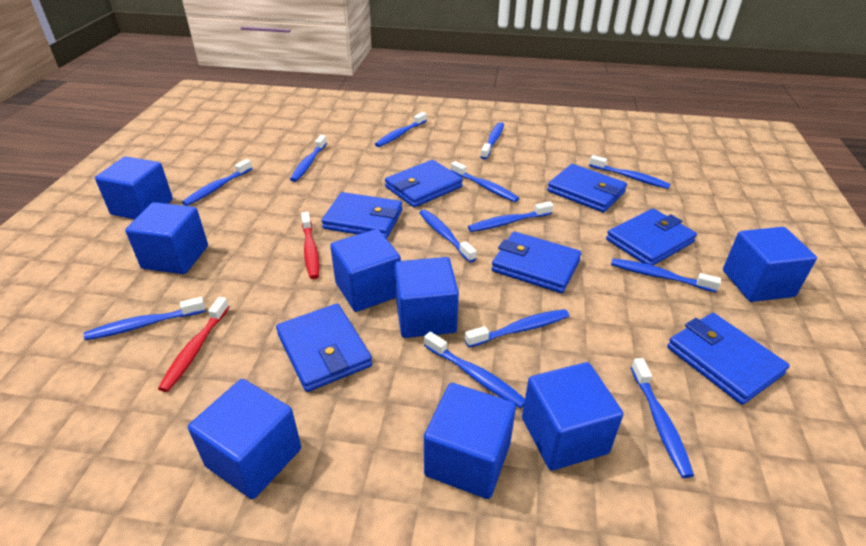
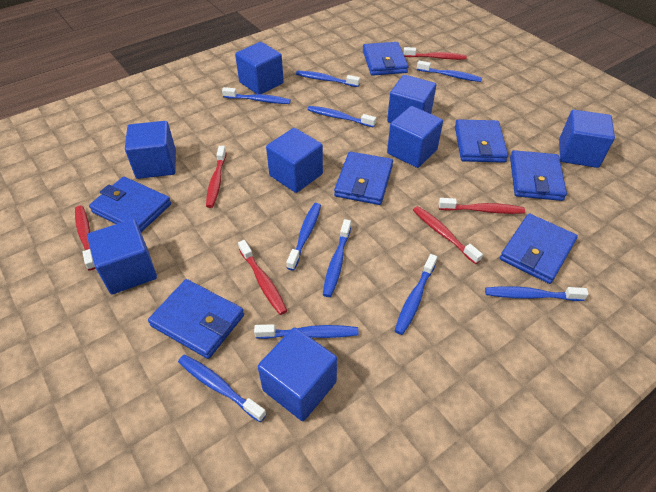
blue toothbrush: 13 -> 10
red toothbrush: 2 -> 6

